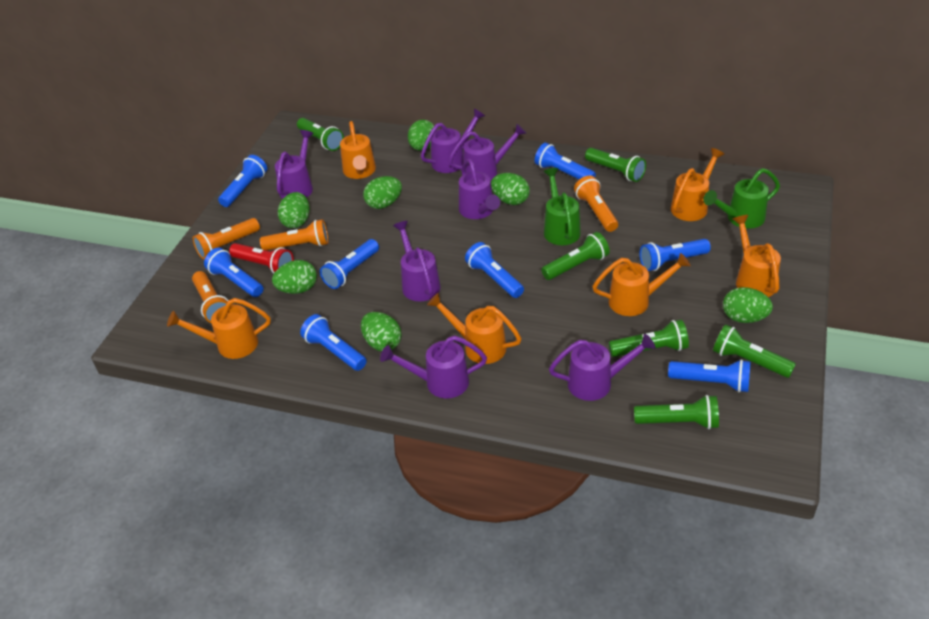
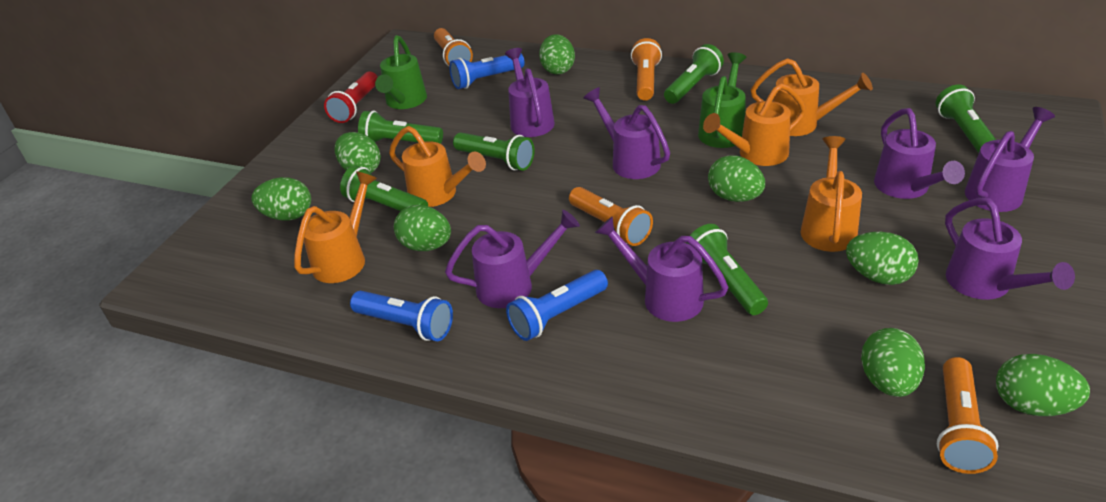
blue flashlight: 8 -> 3
green egg: 7 -> 8
orange watering can: 6 -> 5

